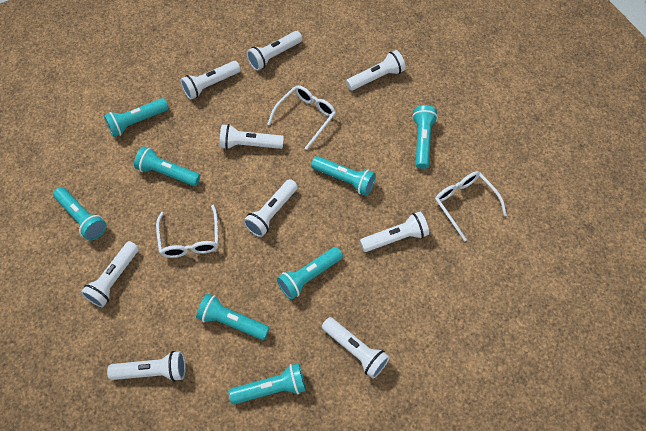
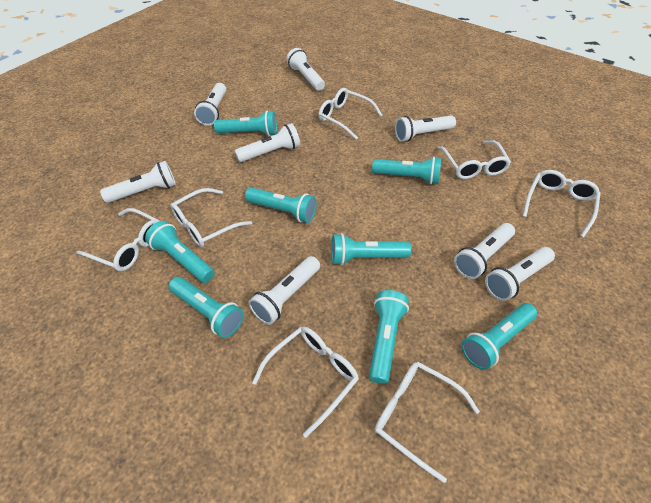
white flashlight: 9 -> 8
white glasses: 3 -> 7

